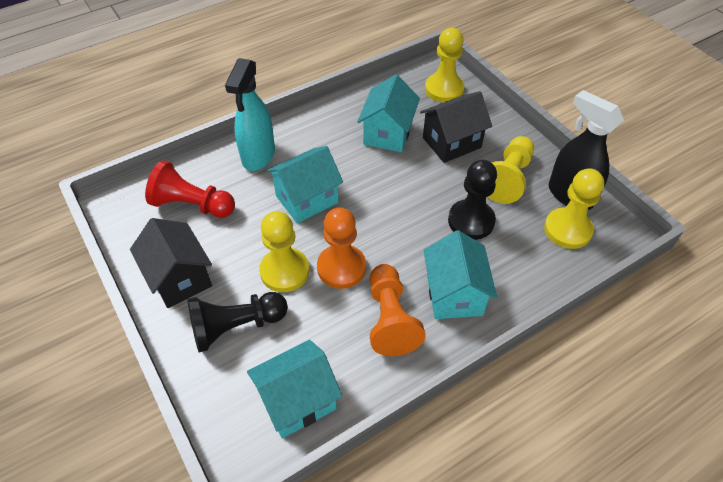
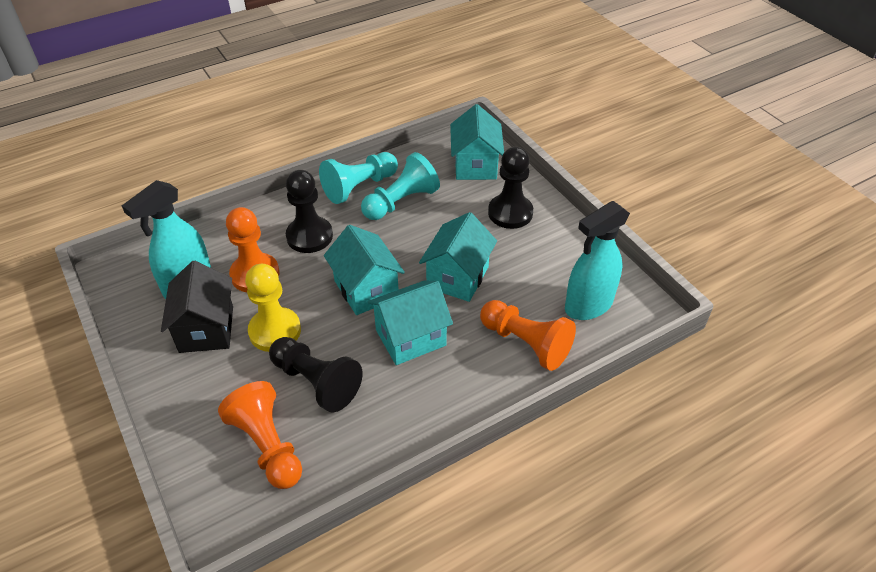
black house: 2 -> 1
black pawn: 2 -> 3
black spray bottle: 1 -> 0
orange pawn: 2 -> 3
red pawn: 1 -> 0
turquoise pawn: 0 -> 2
turquoise spray bottle: 1 -> 2
yellow pawn: 4 -> 1

